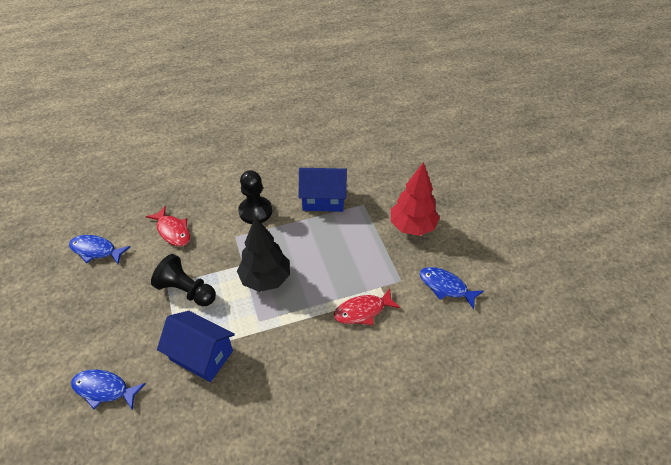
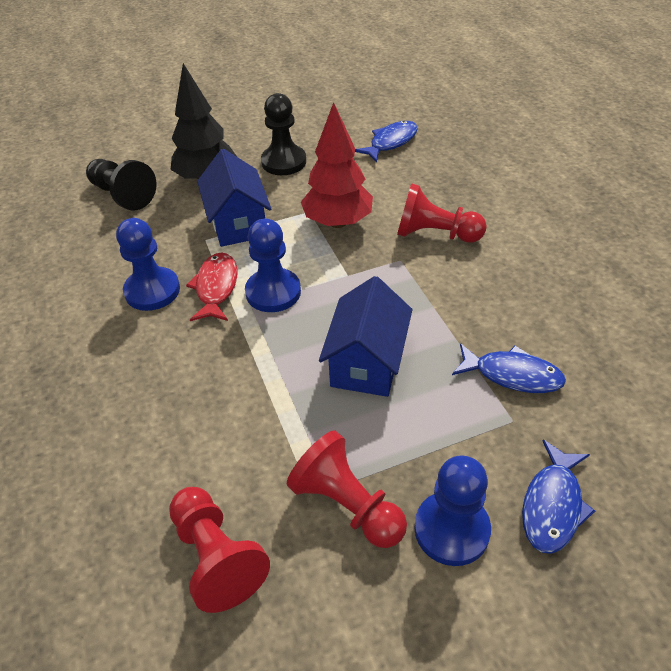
blue pawn: 0 -> 3
red fish: 2 -> 1
red pawn: 0 -> 3

